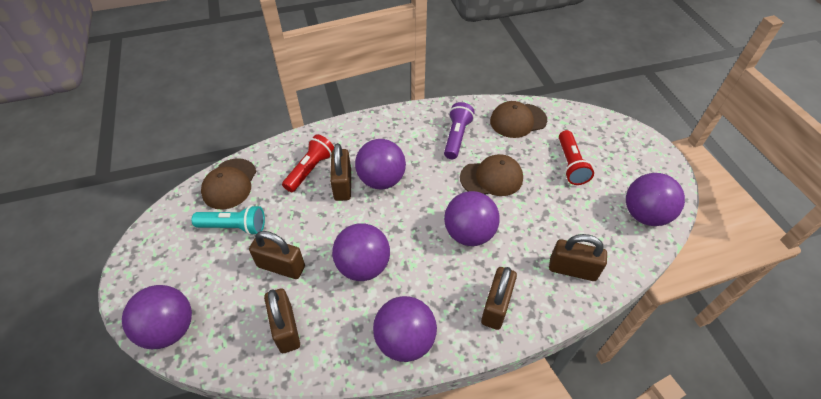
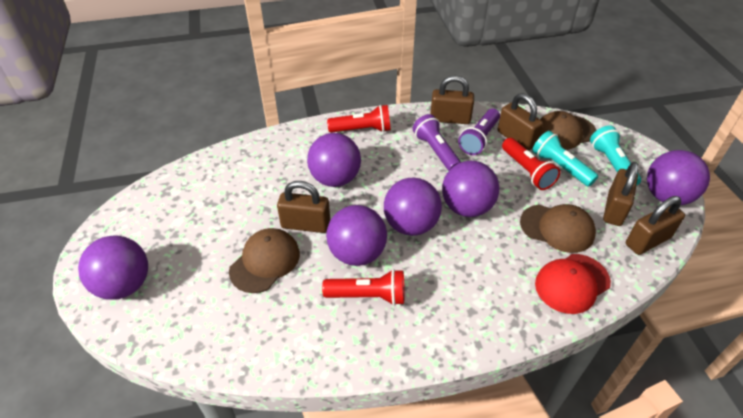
purple flashlight: 1 -> 2
red cap: 0 -> 1
red flashlight: 2 -> 3
turquoise flashlight: 1 -> 2

